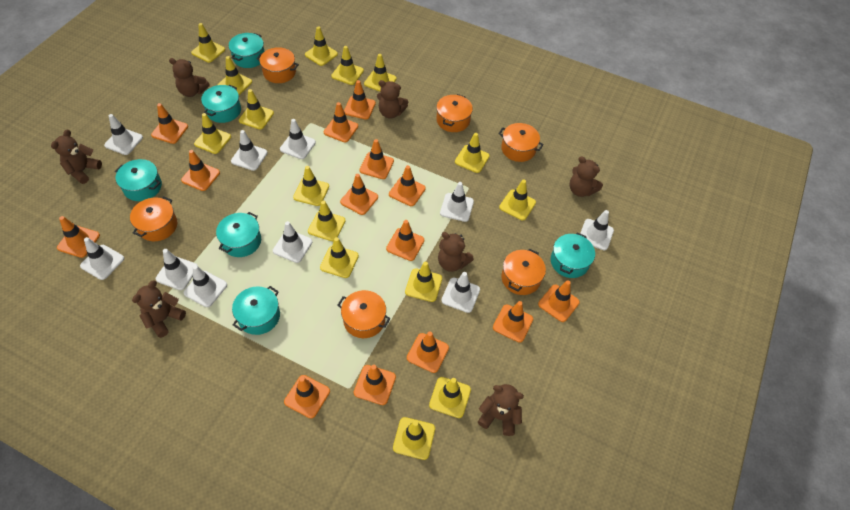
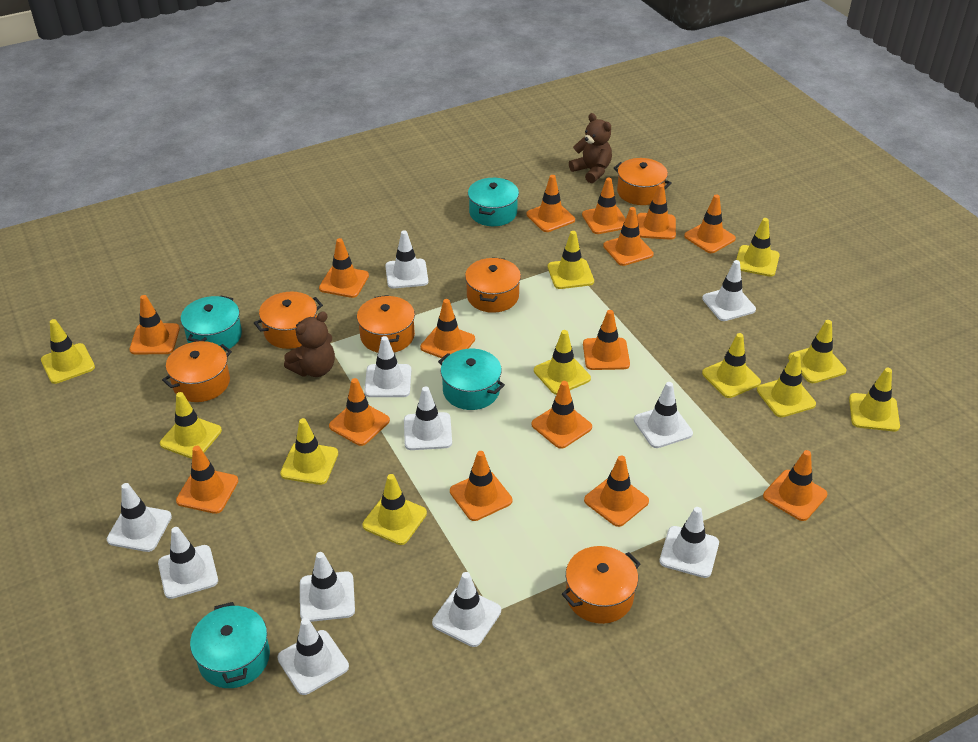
brown teddy bear: 7 -> 2
orange traffic cone: 14 -> 15
turquoise pot: 6 -> 4
white traffic cone: 10 -> 11
yellow traffic cone: 15 -> 11

